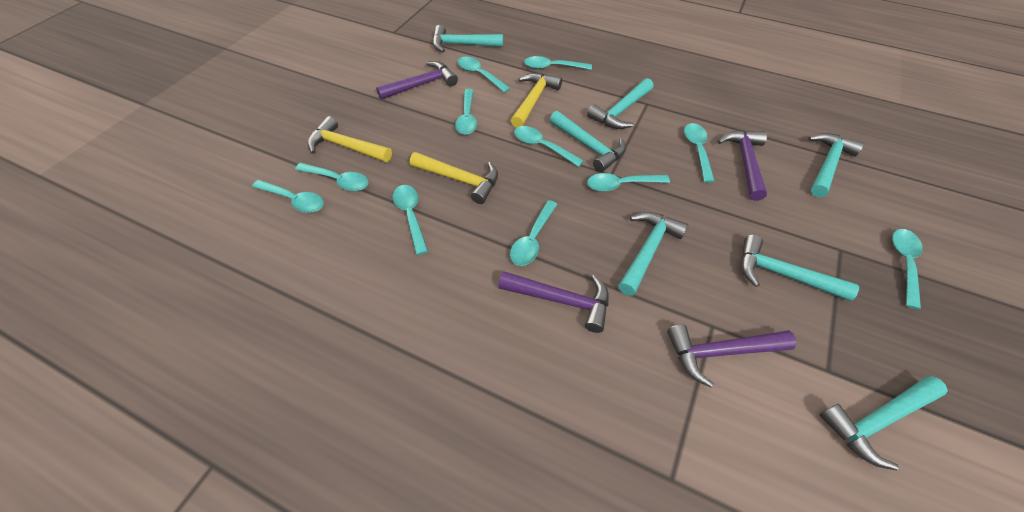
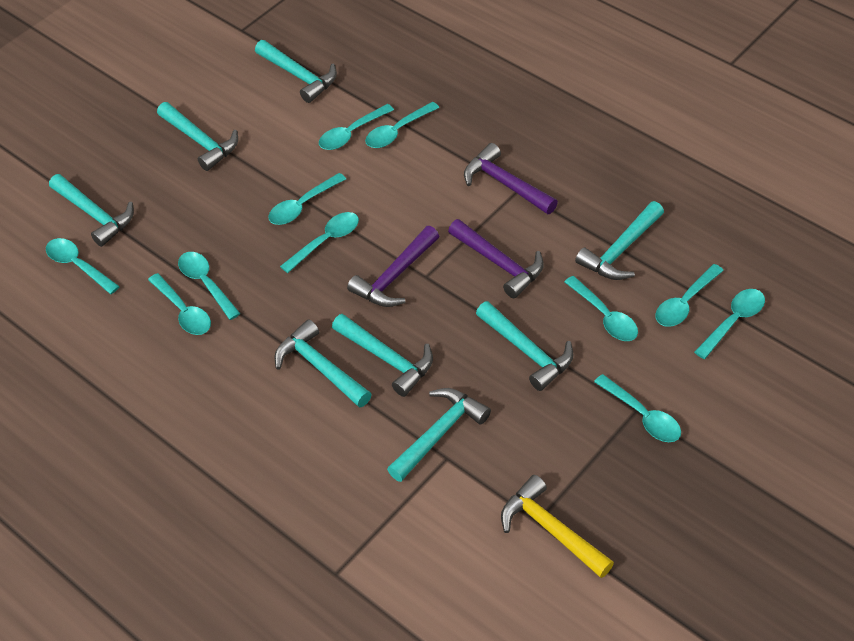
purple hammer: 4 -> 3
turquoise hammer: 7 -> 8
yellow hammer: 3 -> 1

